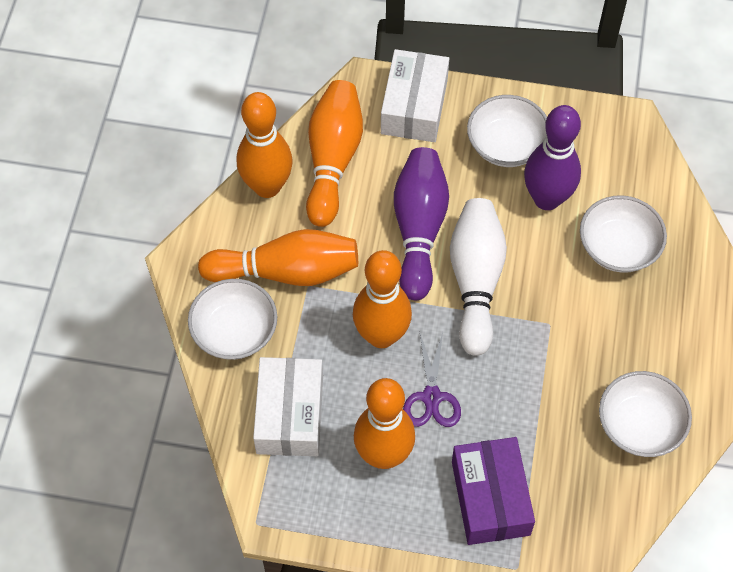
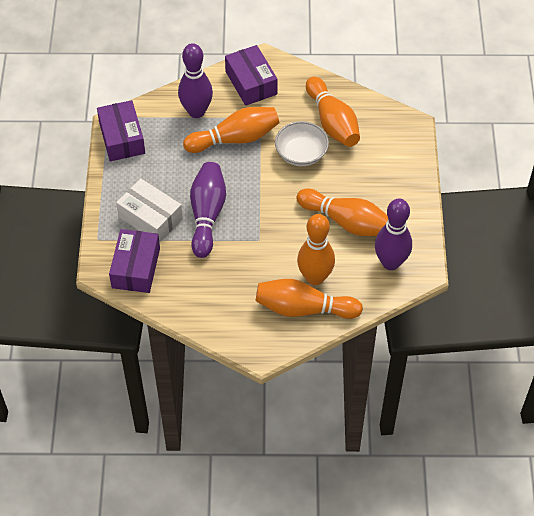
purple bowling pin: 2 -> 3
purple box: 1 -> 3
purple scissors: 1 -> 0
white bowl: 4 -> 1
white bowling pin: 1 -> 0
white box: 2 -> 1

